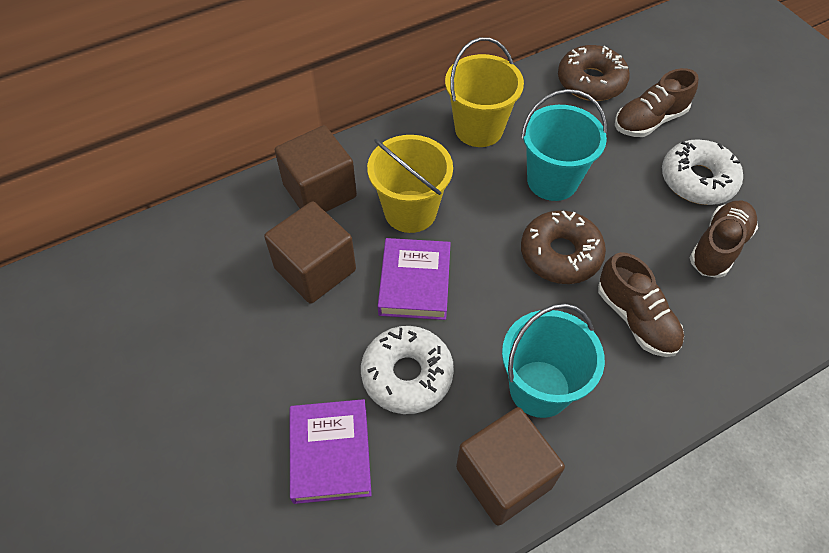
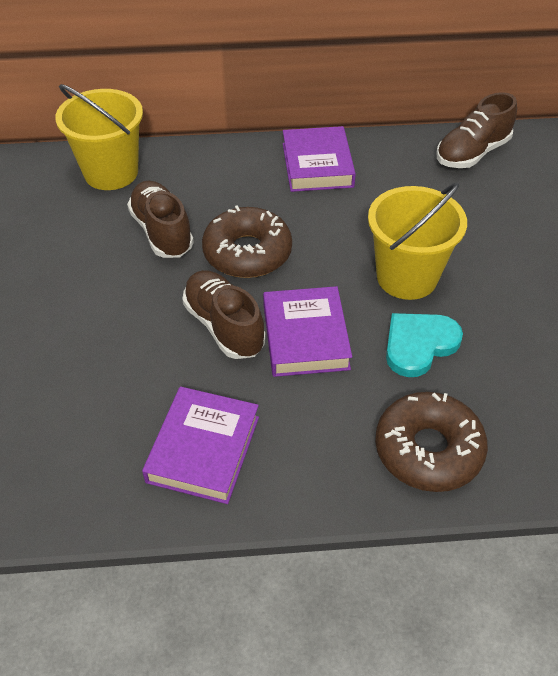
brown cube: 3 -> 0
purple book: 2 -> 3
turquoise bucket: 2 -> 0
turquoise heart: 0 -> 1
white donut: 2 -> 0

